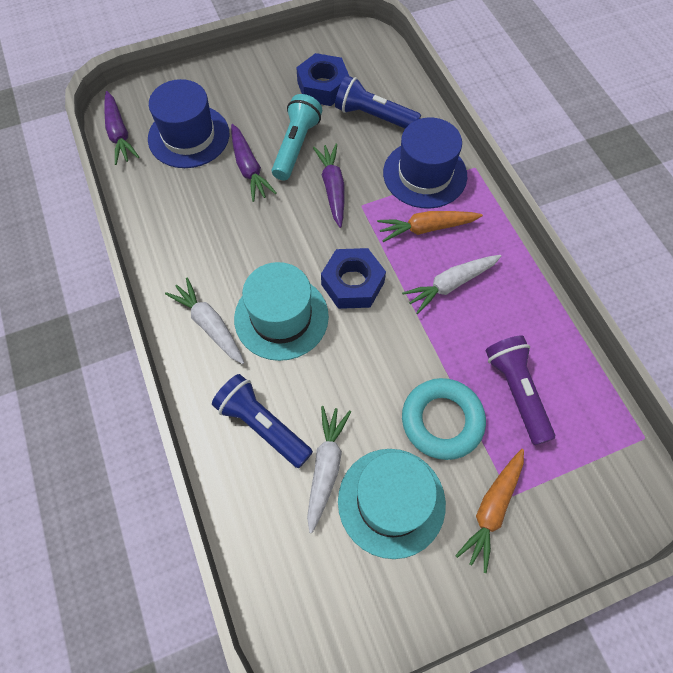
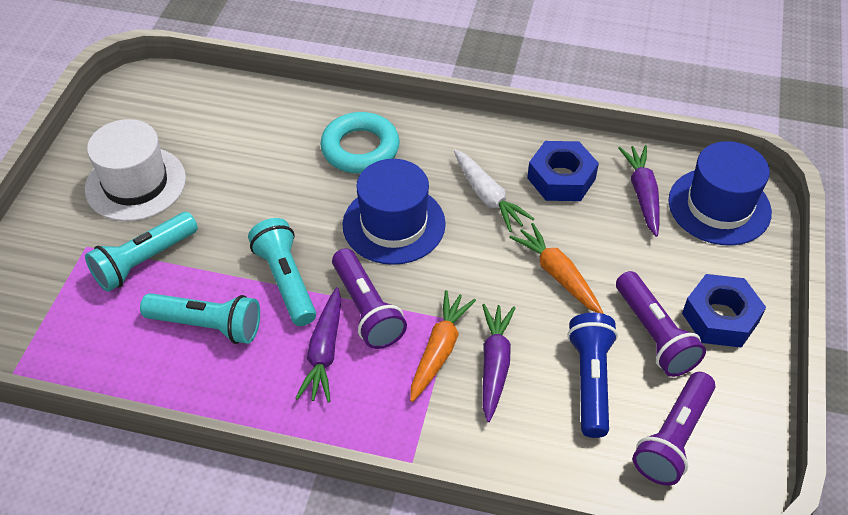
blue flashlight: 2 -> 1
purple flashlight: 1 -> 3
turquoise flashlight: 1 -> 3
turquoise hat: 2 -> 0
white carrot: 3 -> 1
white hat: 0 -> 1

